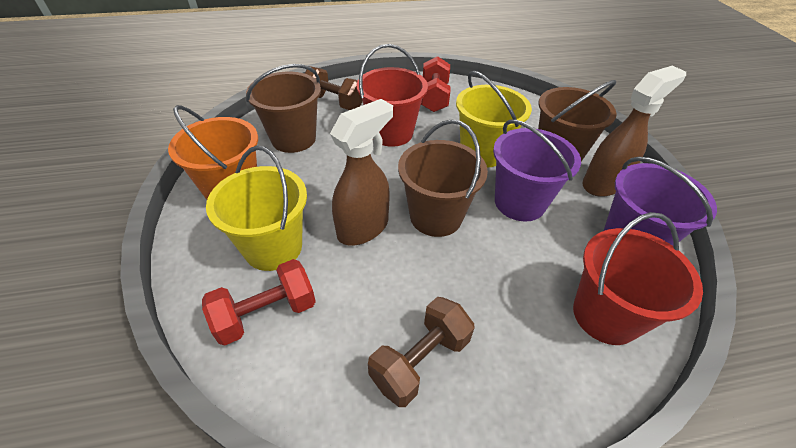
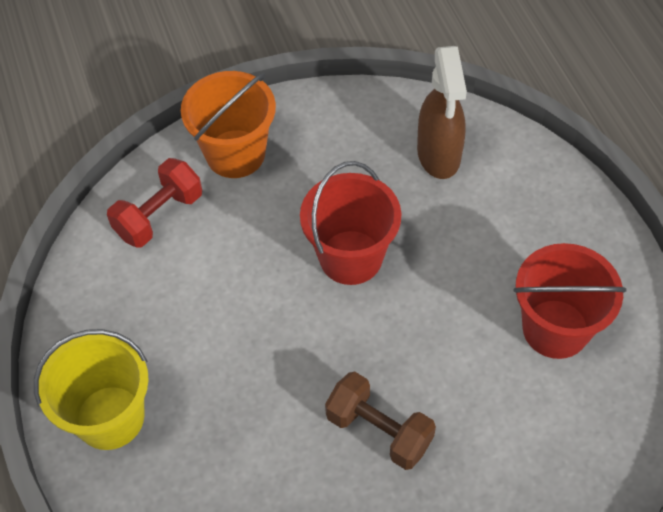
brown bucket: 3 -> 0
brown dumbbell: 2 -> 1
brown spray bottle: 2 -> 1
purple bucket: 2 -> 0
red dumbbell: 2 -> 1
yellow bucket: 2 -> 1

